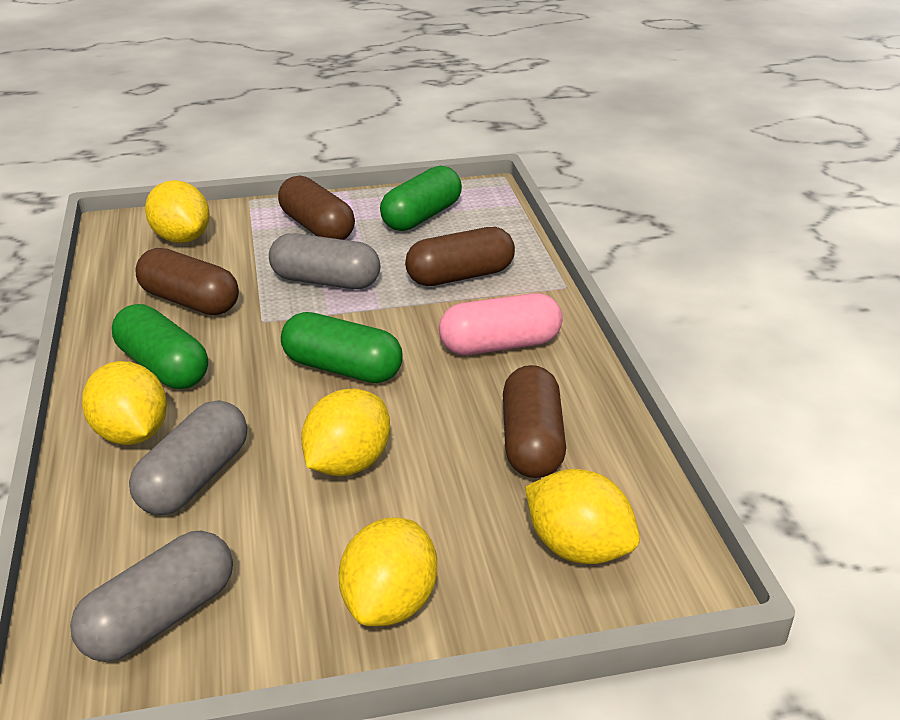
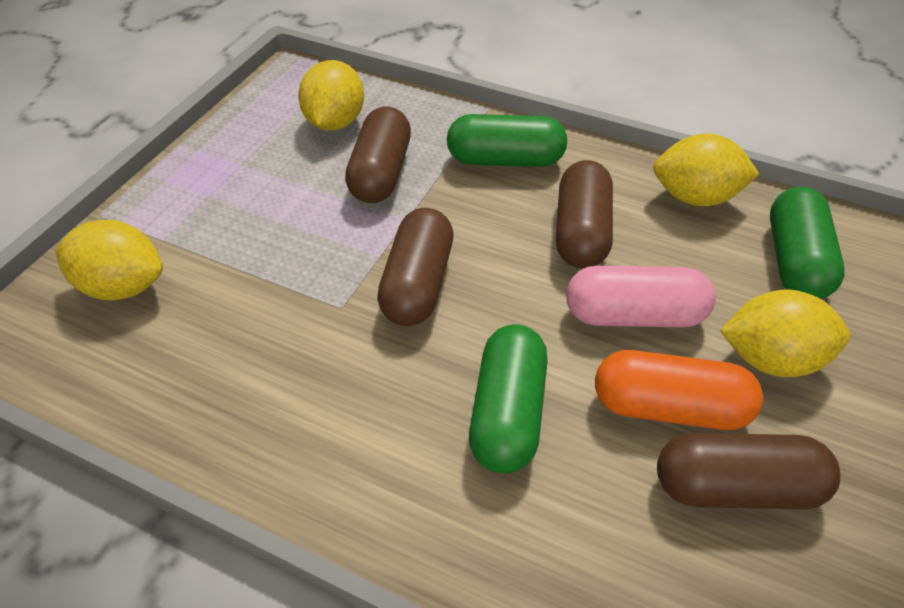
grey capsule: 3 -> 0
orange capsule: 0 -> 1
yellow lemon: 5 -> 4

